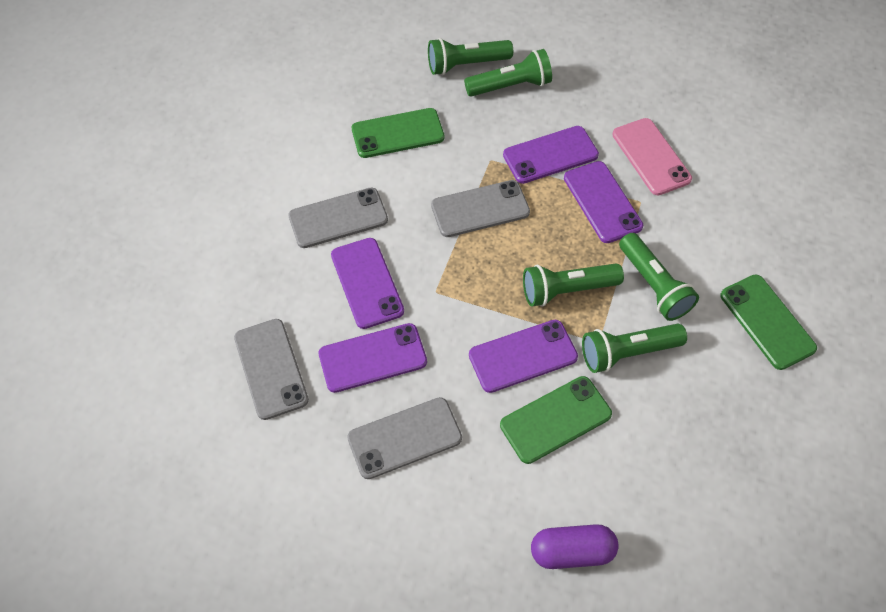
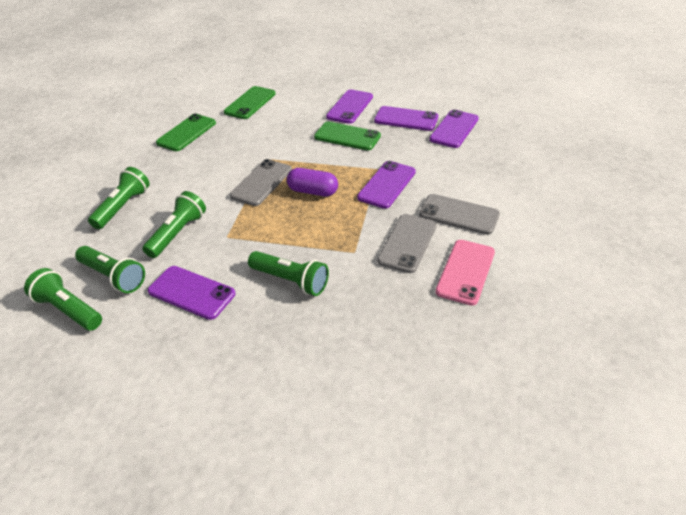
grey phone: 4 -> 3

